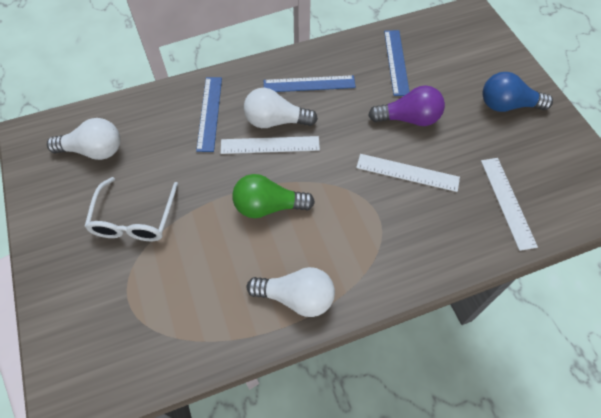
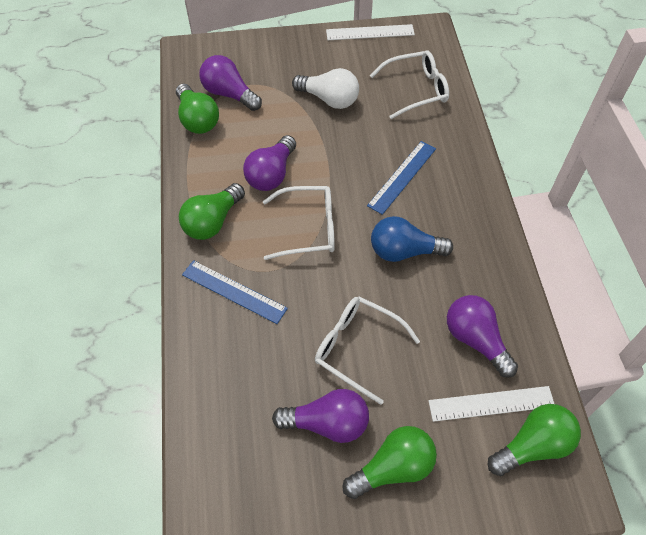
blue ruler: 3 -> 2
green light bulb: 1 -> 4
purple light bulb: 1 -> 4
white glasses: 1 -> 3
white light bulb: 3 -> 1
white ruler: 3 -> 2

